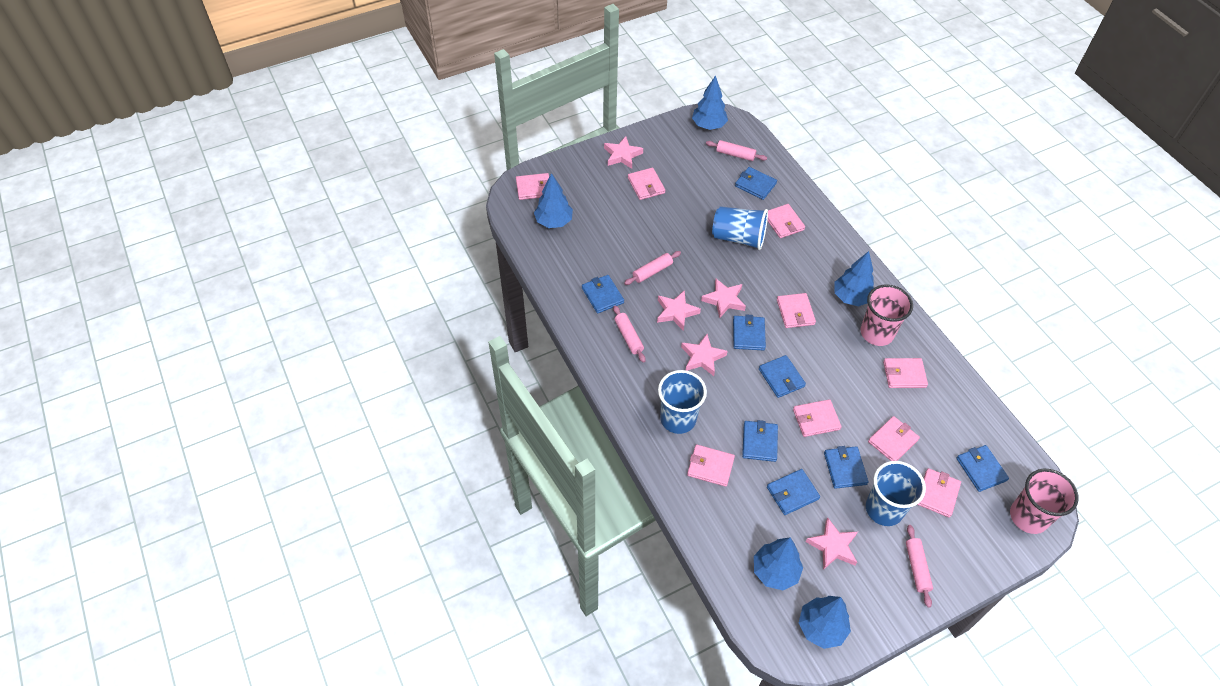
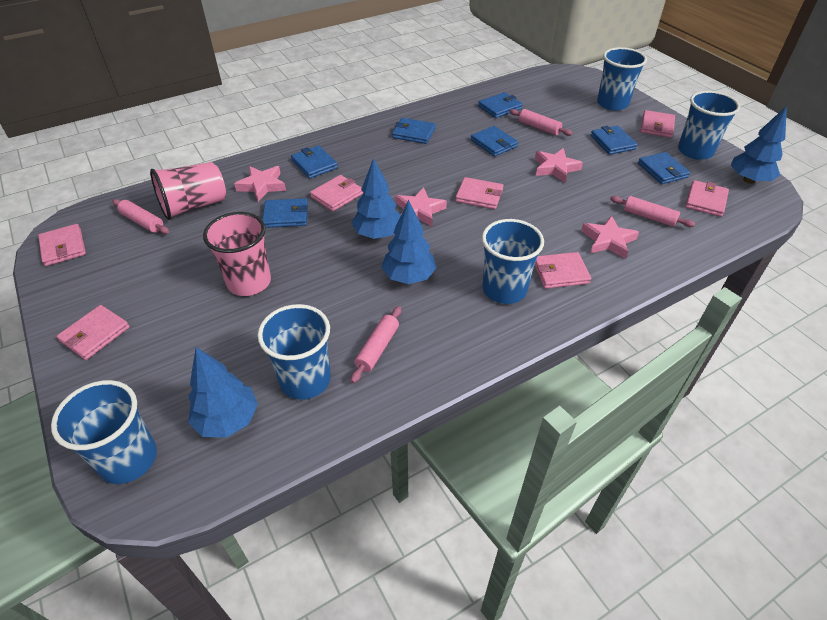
blue cup: 3 -> 5
blue tree: 5 -> 4
blue wallet: 8 -> 7
pink star: 5 -> 4
pink wallet: 9 -> 7

